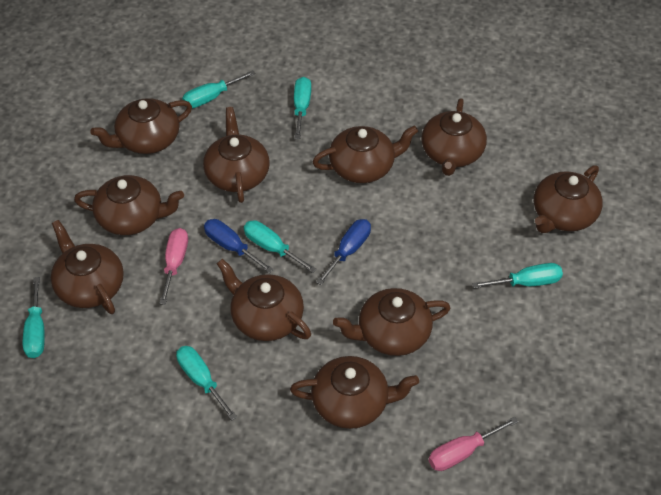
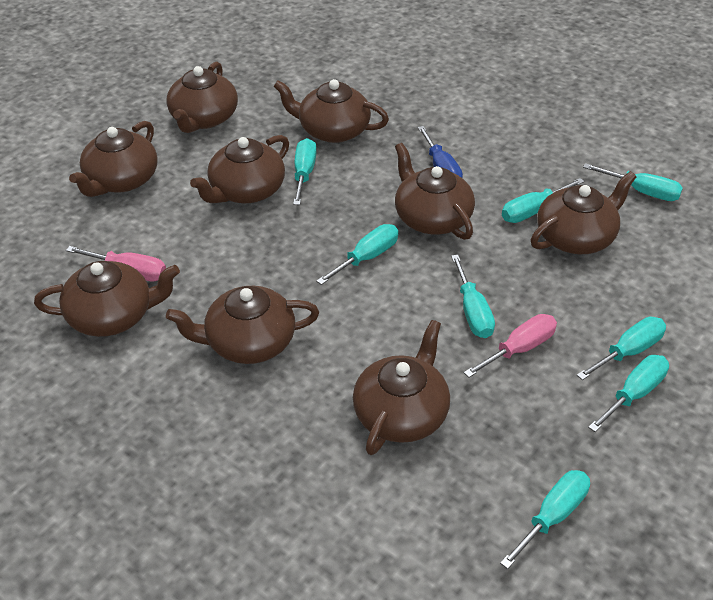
blue screwdriver: 2 -> 1
brown teapot: 10 -> 9
turquoise screwdriver: 6 -> 8

